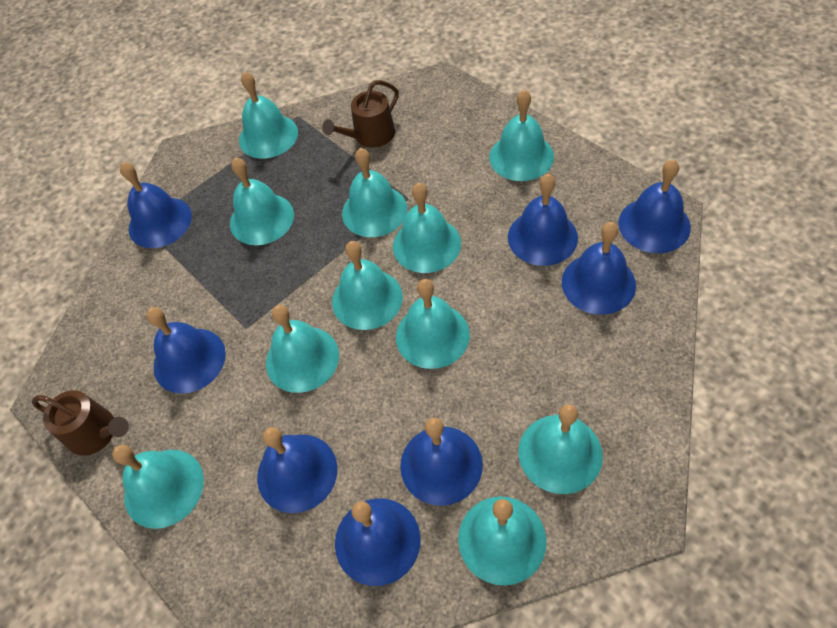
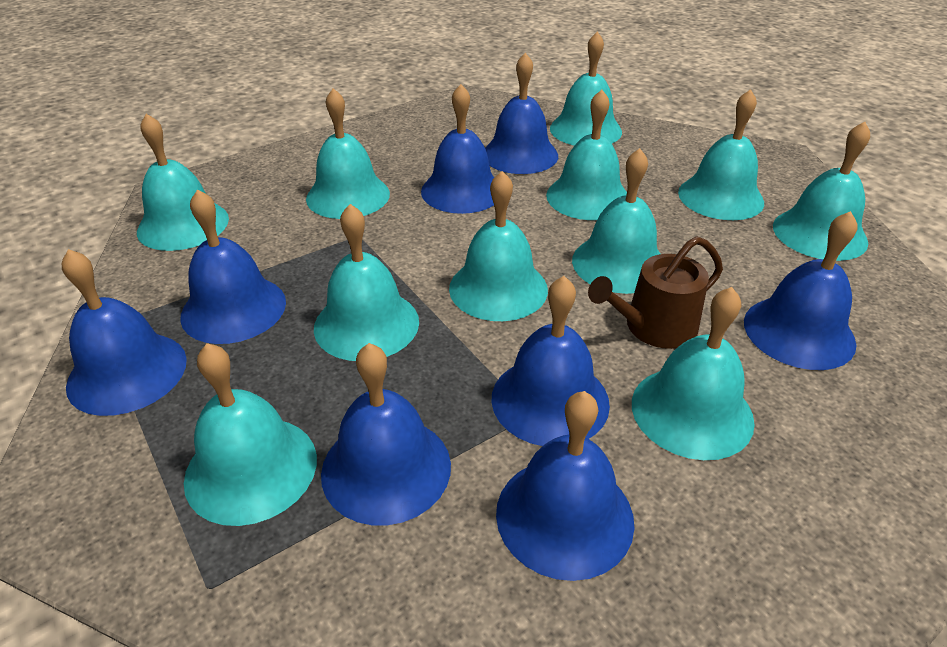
brown watering can: 2 -> 1

